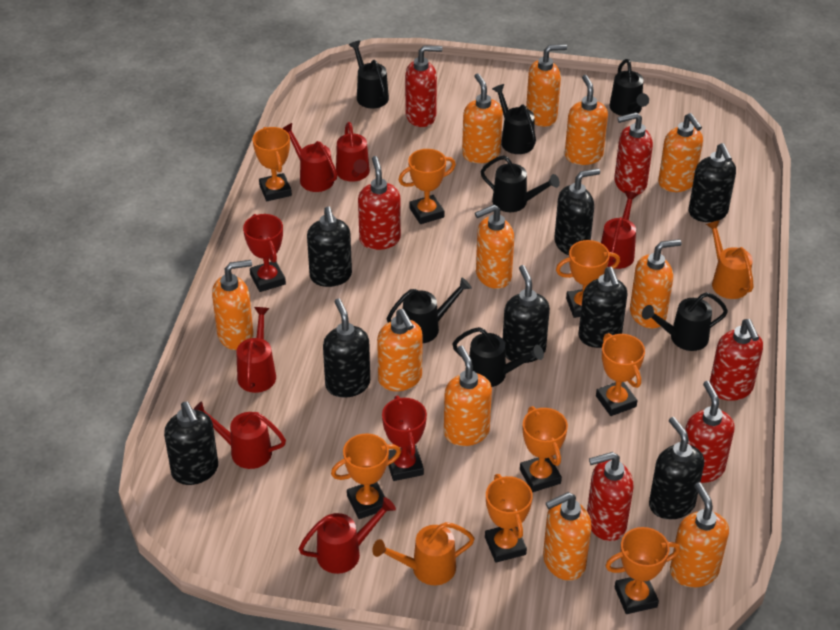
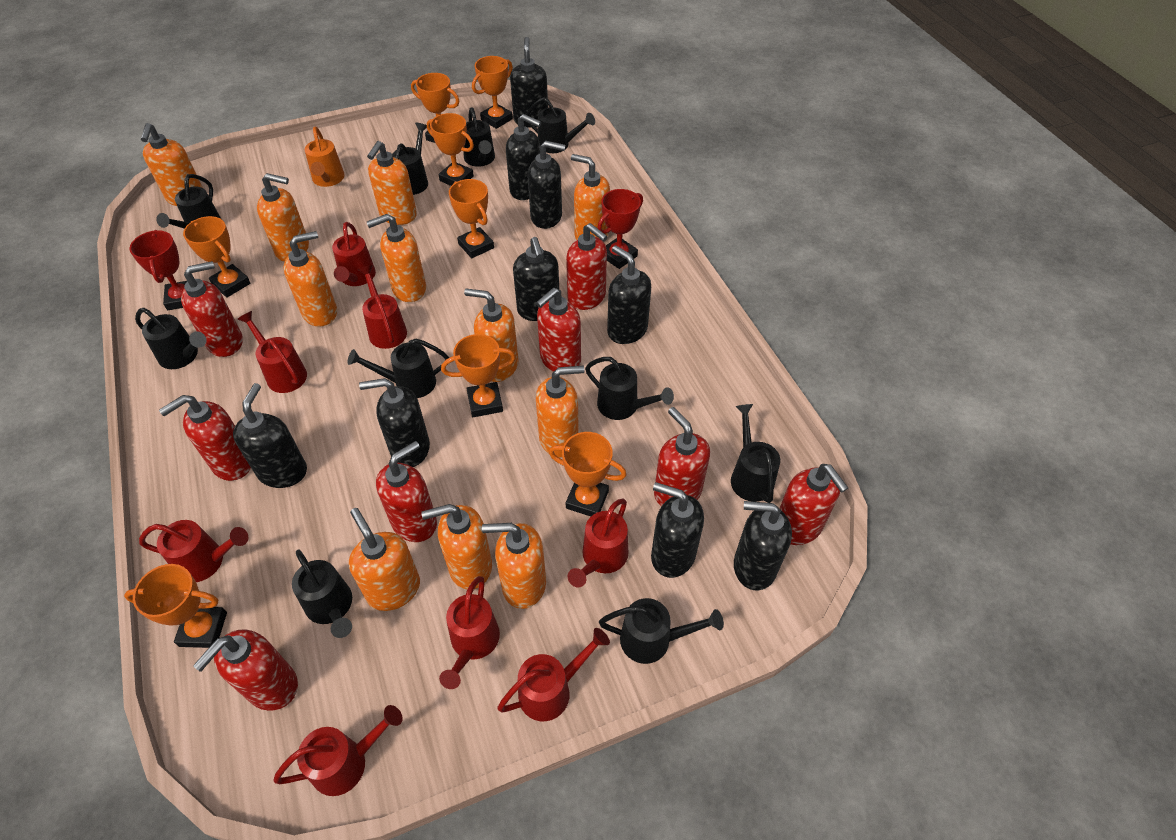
black soap dispenser: 8 -> 9
black watering can: 7 -> 10
orange watering can: 2 -> 1
red soap dispenser: 6 -> 8
red watering can: 6 -> 8

